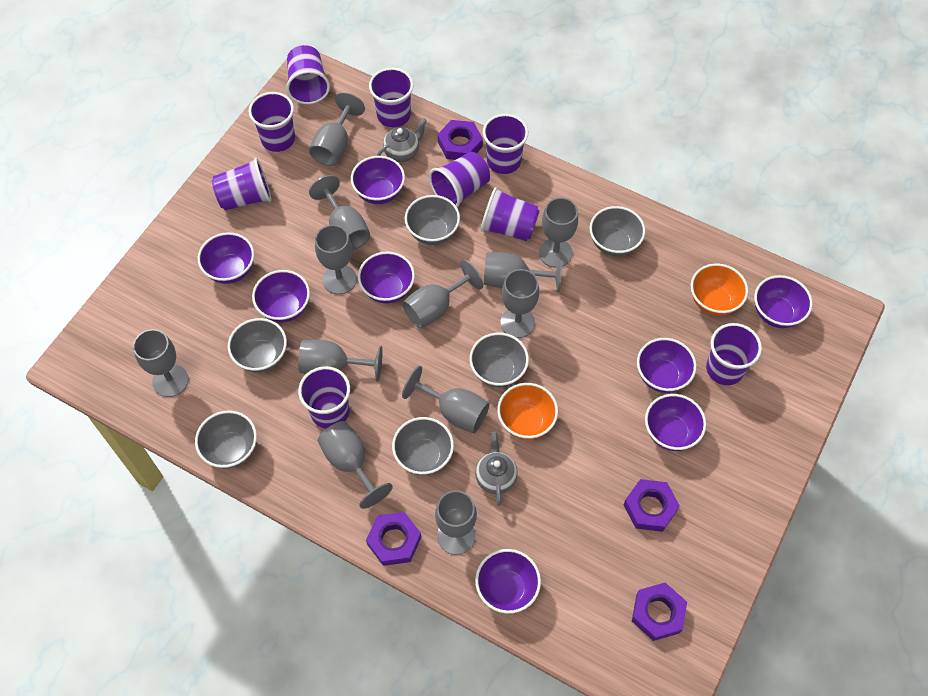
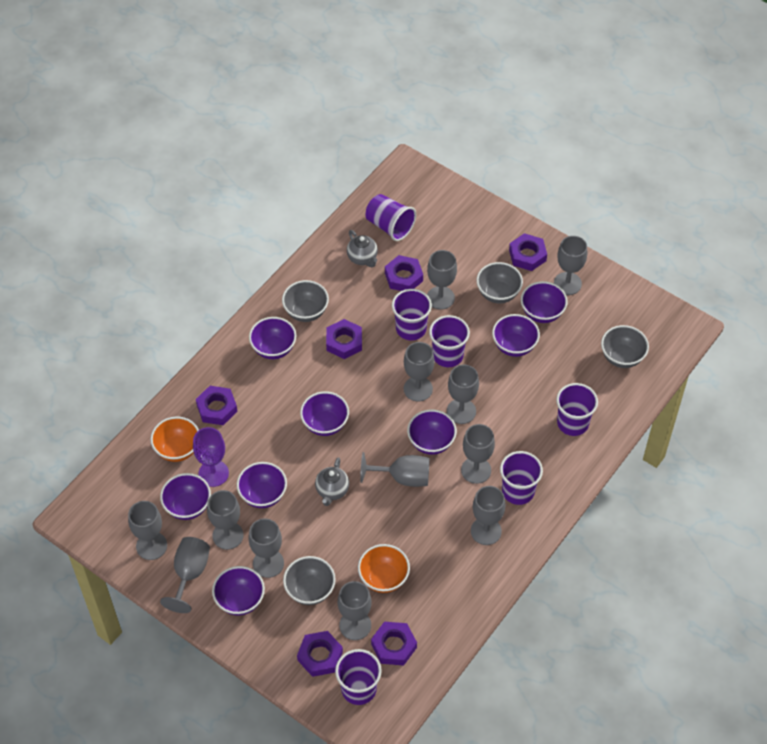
grey bowl: 6 -> 4
purple cup: 9 -> 6
purple goblet: 0 -> 1
purple nut: 4 -> 6

